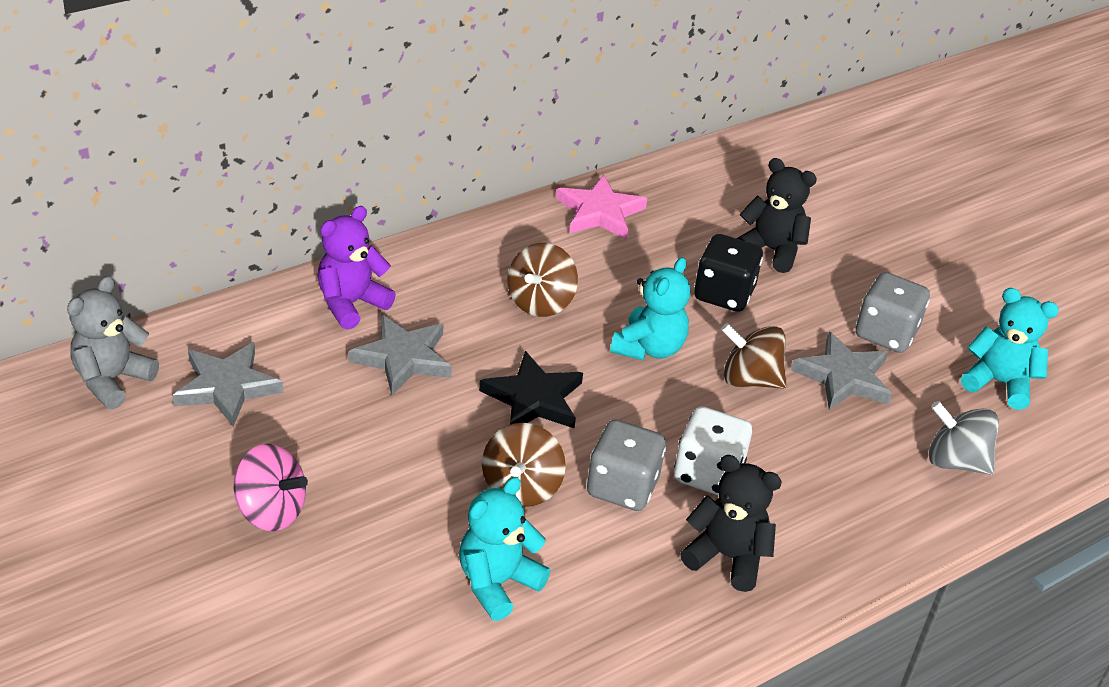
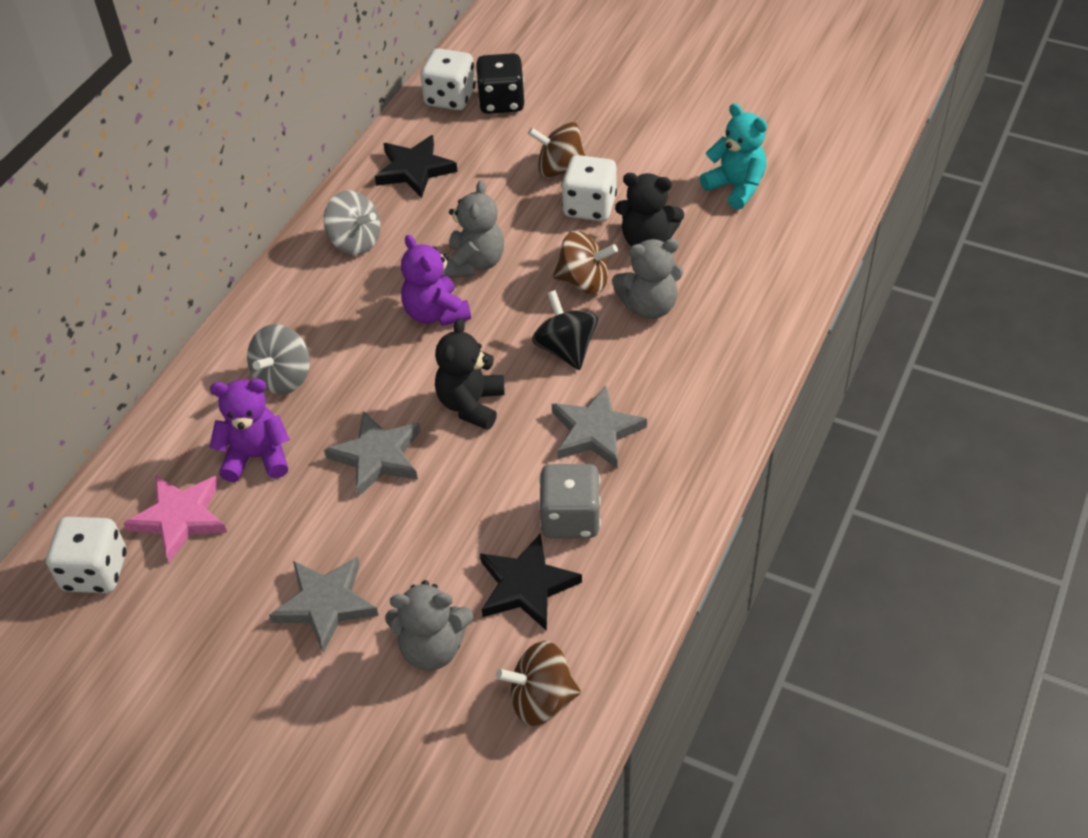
black spinning top: 0 -> 1
black star: 1 -> 2
grey dice: 2 -> 1
grey spinning top: 1 -> 2
grey teddy bear: 1 -> 3
pink spinning top: 1 -> 0
purple teddy bear: 1 -> 2
turquoise teddy bear: 3 -> 1
white dice: 1 -> 3

